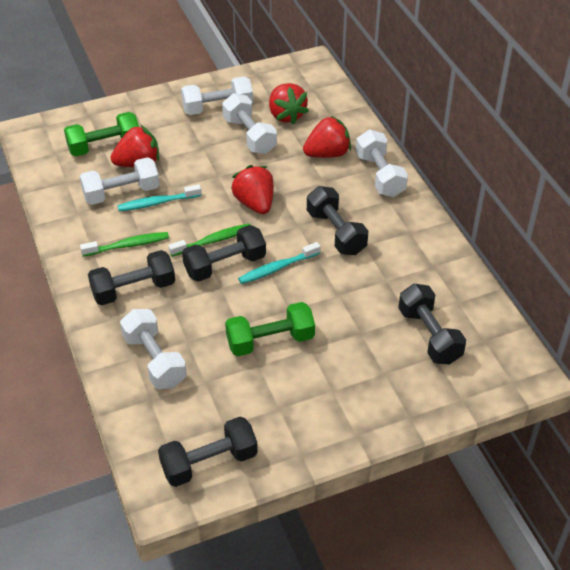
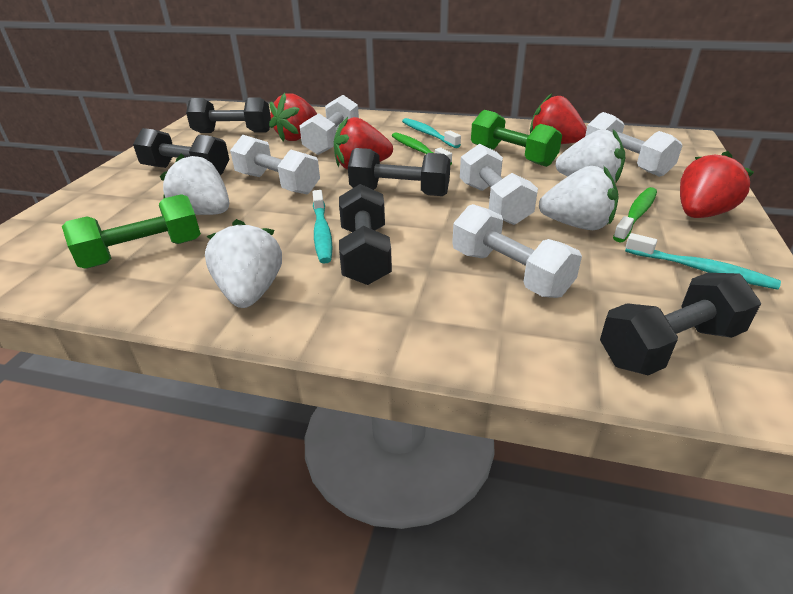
turquoise toothbrush: 2 -> 3
white strawberry: 0 -> 4

